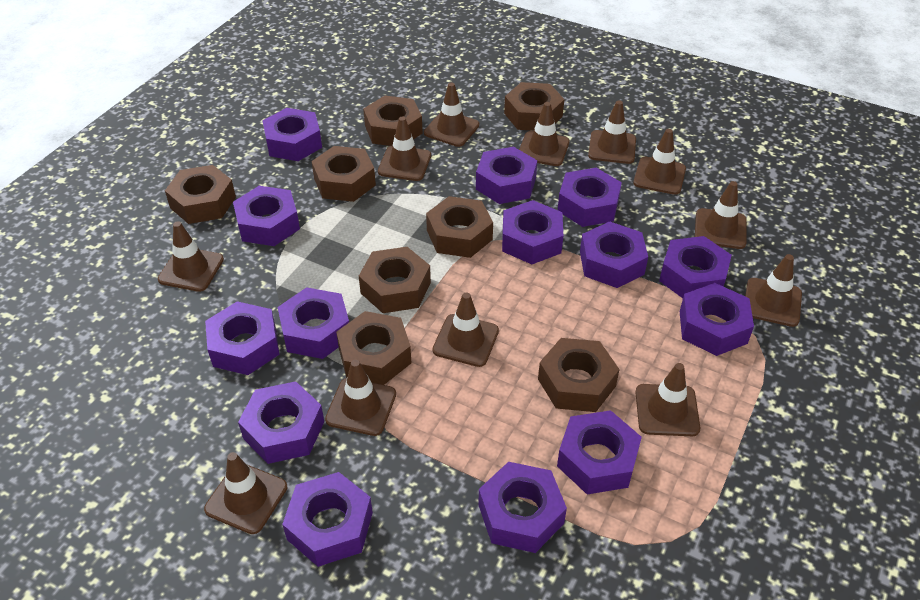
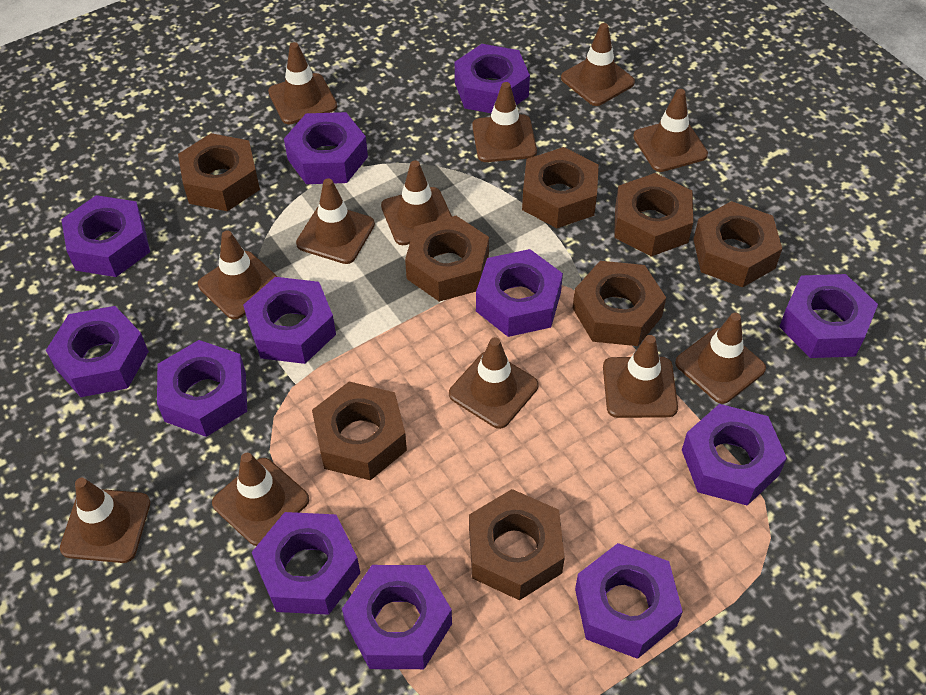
purple nut: 14 -> 12

